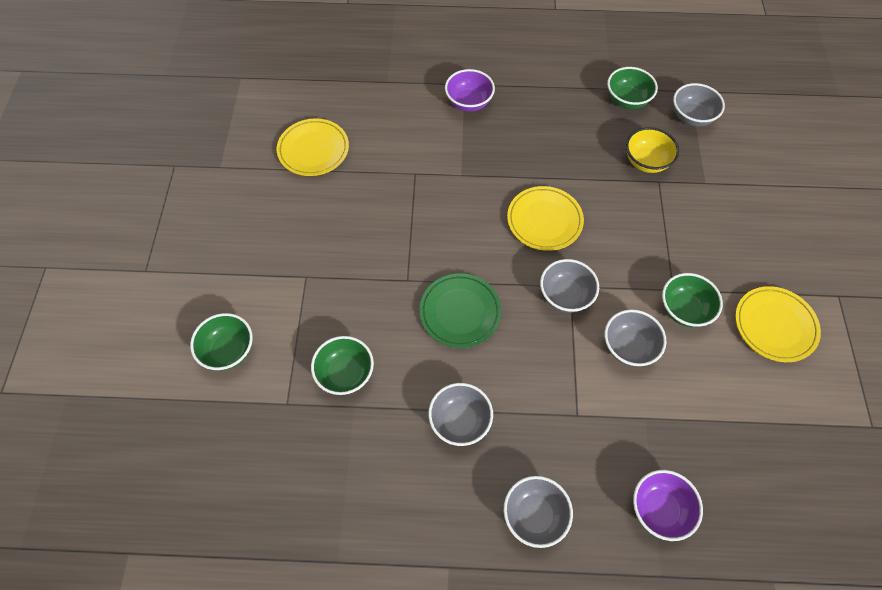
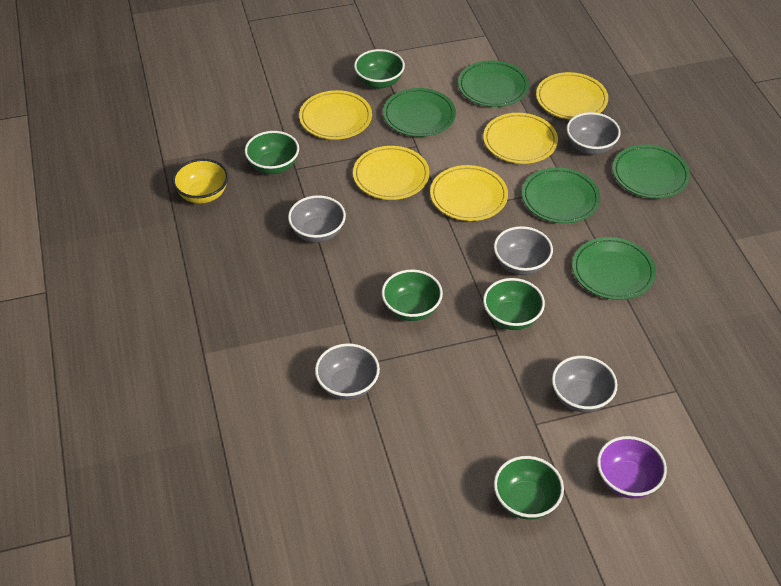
green bowl: 4 -> 5
green plate: 1 -> 5
purple bowl: 2 -> 1
yellow plate: 3 -> 5

